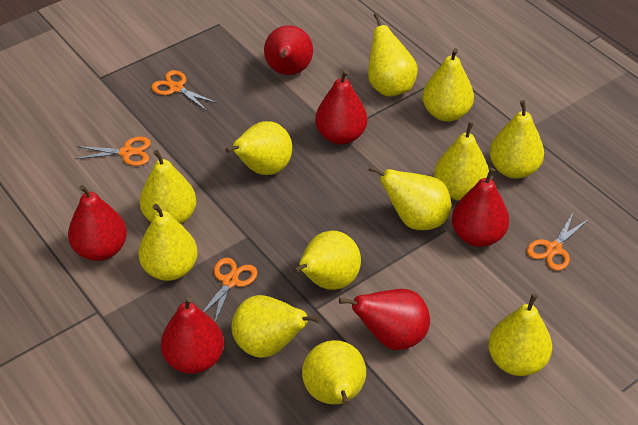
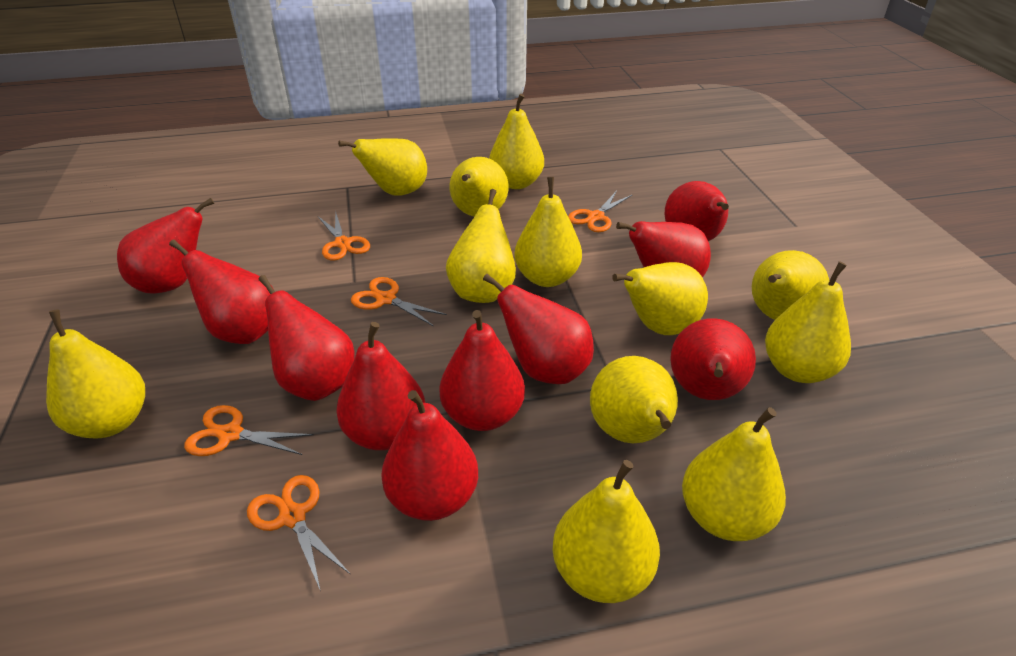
orange scissors: 4 -> 5
red pear: 6 -> 10

